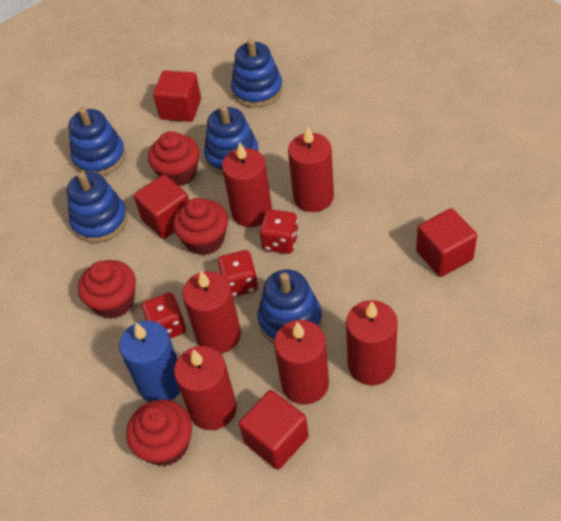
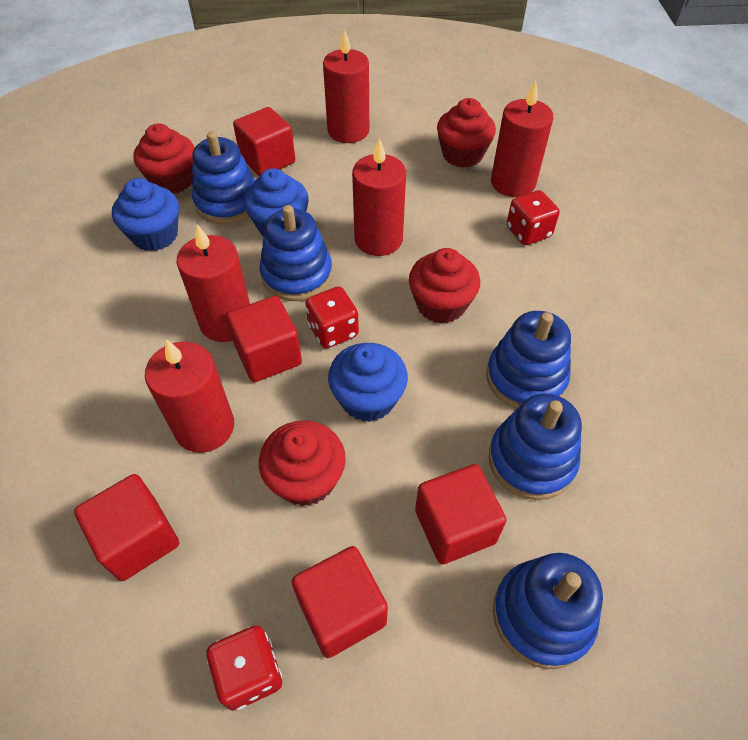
blue candle: 1 -> 0
blue cupcake: 0 -> 3
red candle: 6 -> 5
red cube: 4 -> 5

